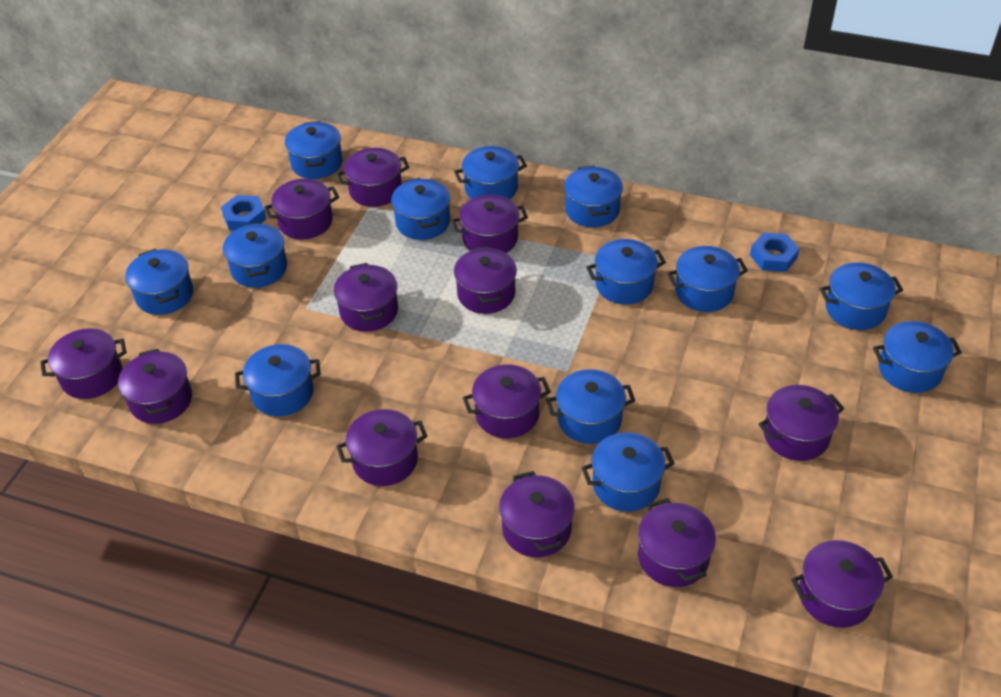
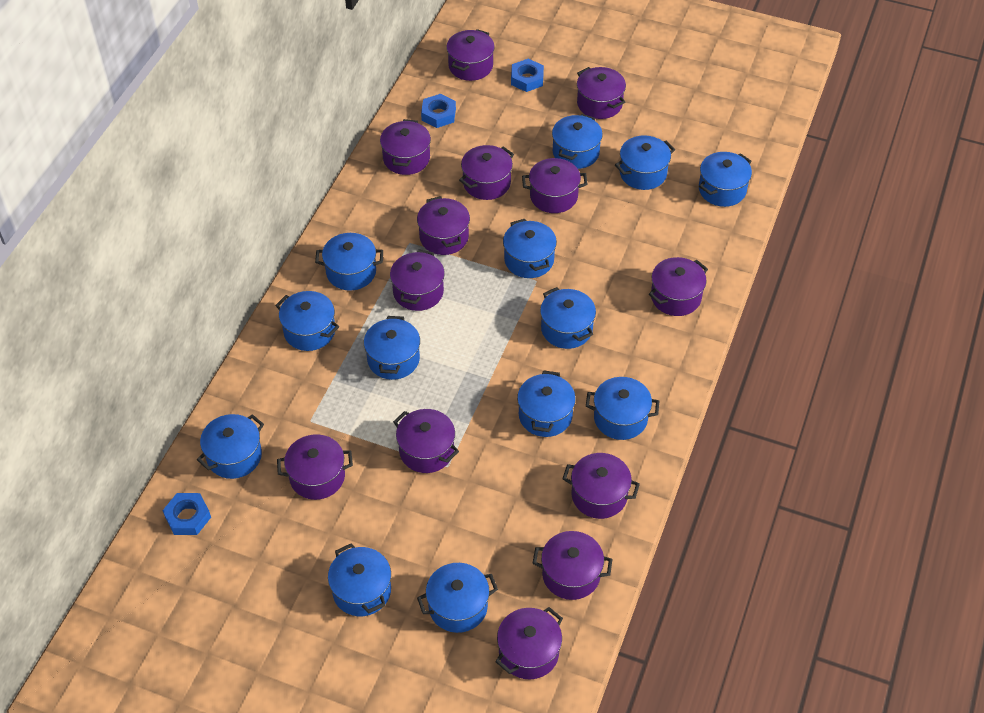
blue nut: 2 -> 3

